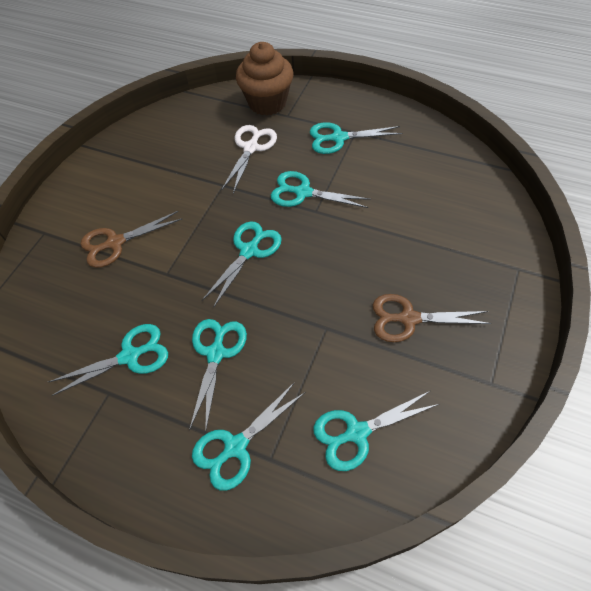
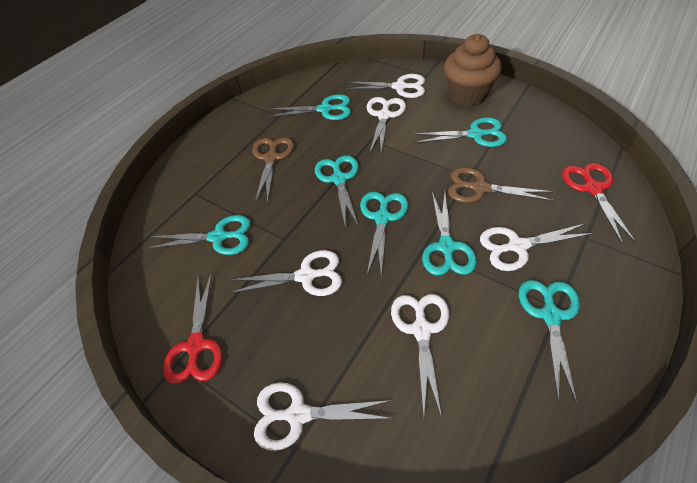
red scissors: 0 -> 2
white scissors: 1 -> 6

